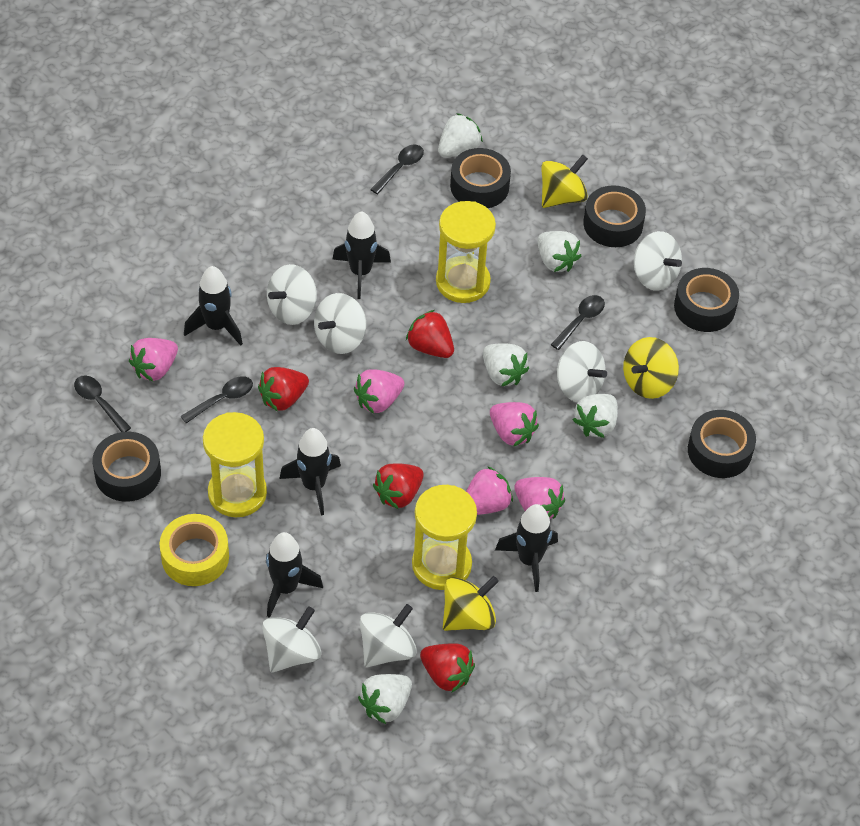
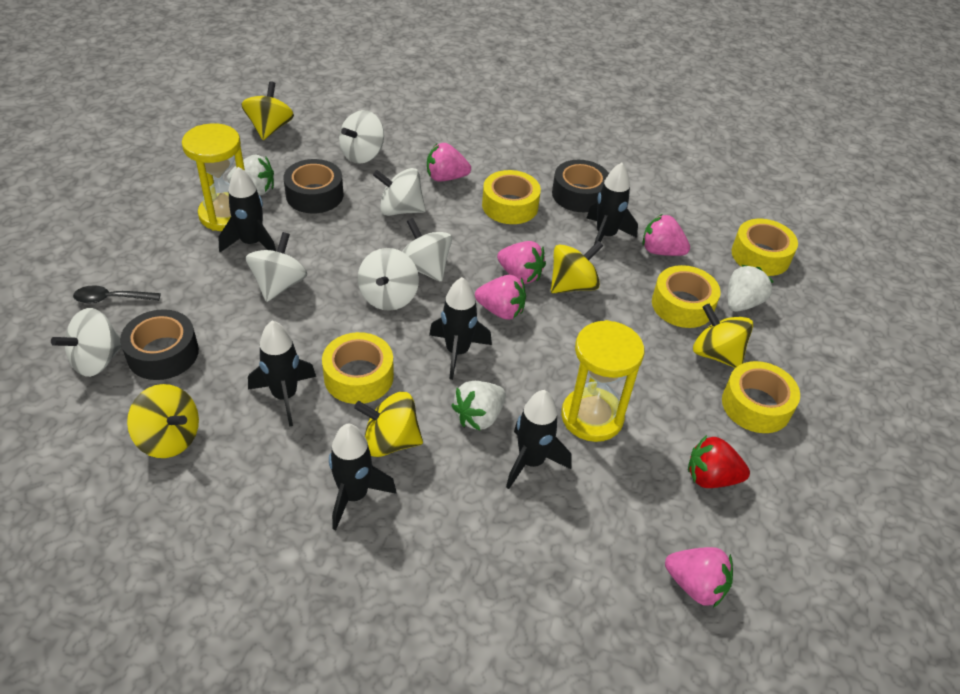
black rocket: 5 -> 6
black spoon: 4 -> 1
black tape: 5 -> 3
red strawberry: 4 -> 1
white strawberry: 5 -> 3
yellow hourglass: 3 -> 2
yellow spinning top: 3 -> 5
yellow tape: 1 -> 5

